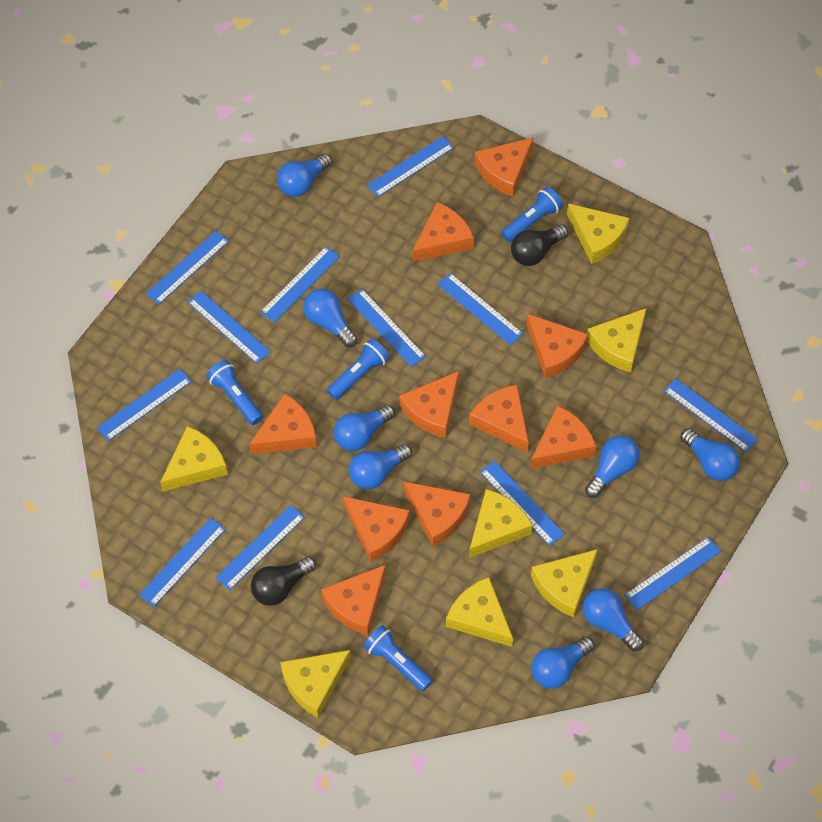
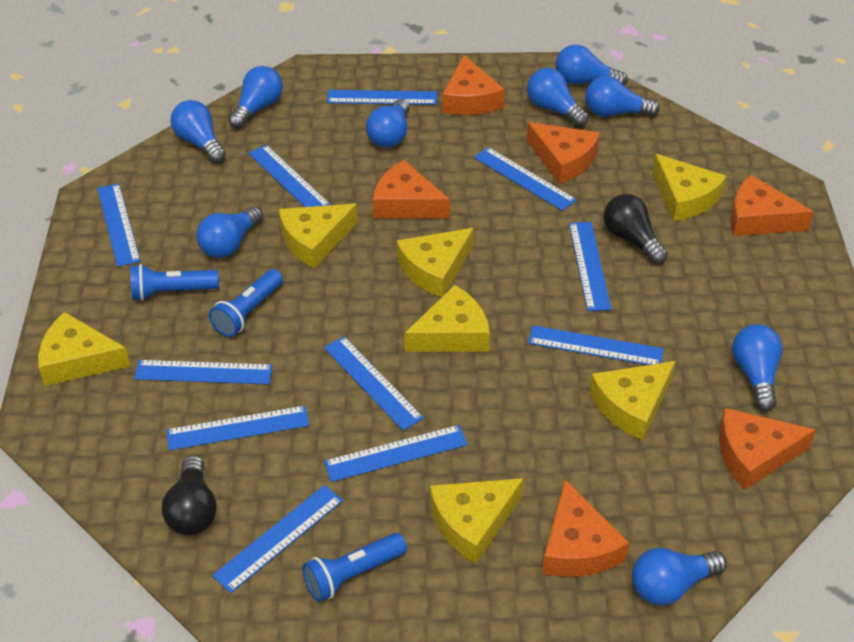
blue flashlight: 4 -> 3
blue light bulb: 8 -> 9
blue ruler: 12 -> 11
orange cheese: 10 -> 6

